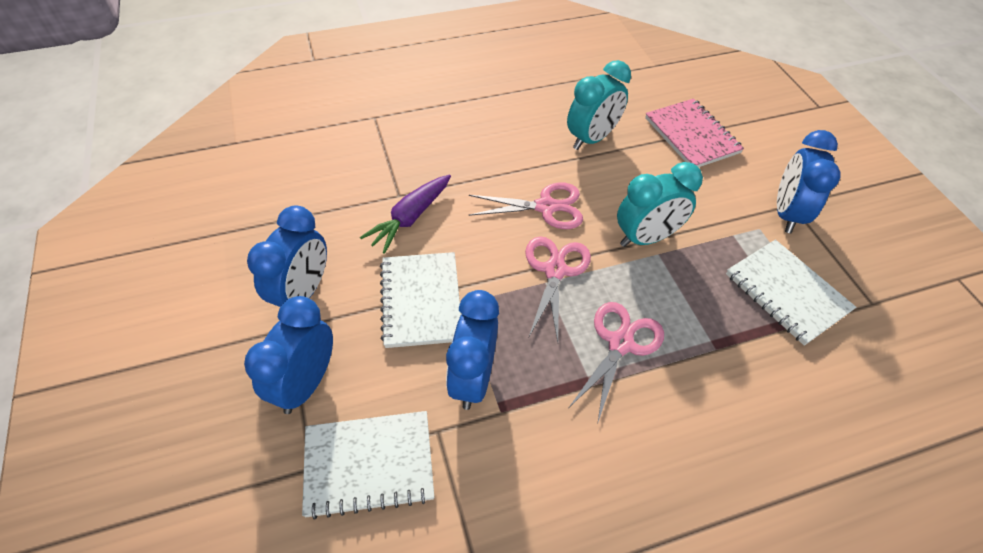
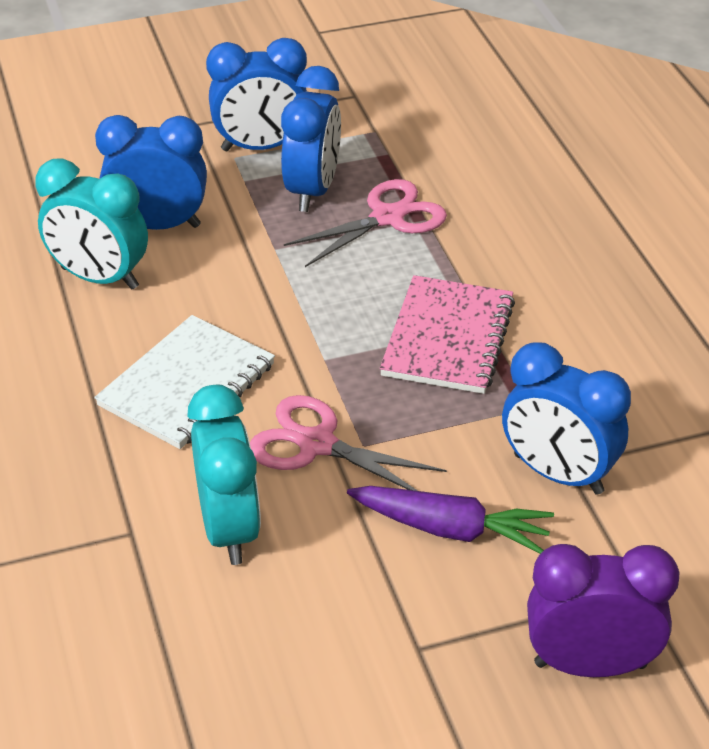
pink scissors: 3 -> 2
purple clock: 0 -> 1
white notebook: 3 -> 1

